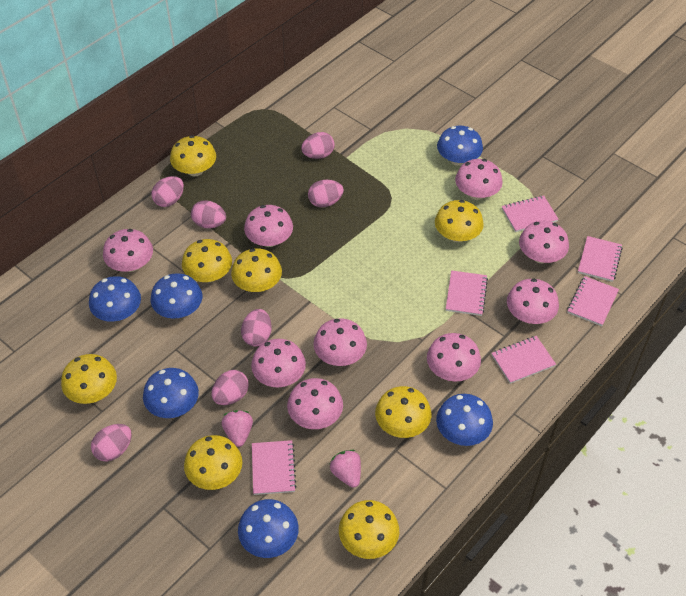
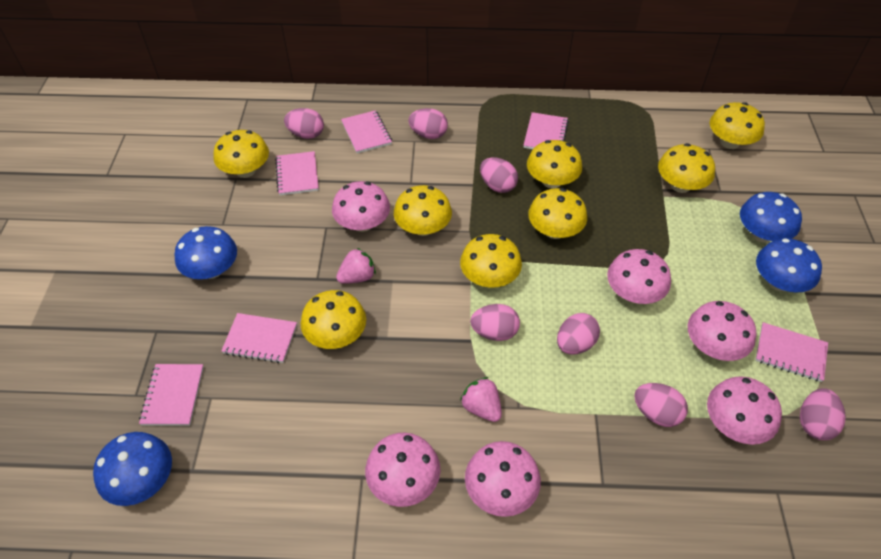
blue mushroom: 6 -> 4
pink mushroom: 9 -> 6

